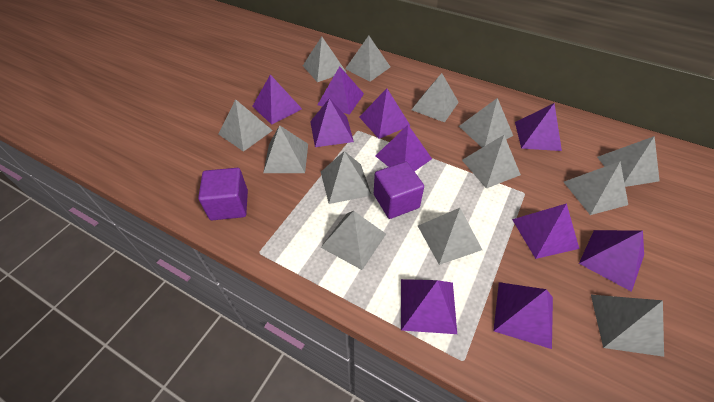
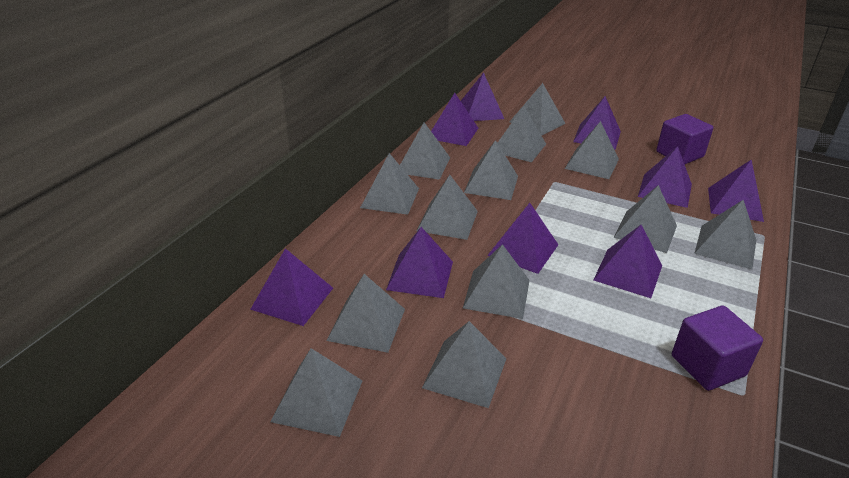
purple pyramid: 10 -> 9

